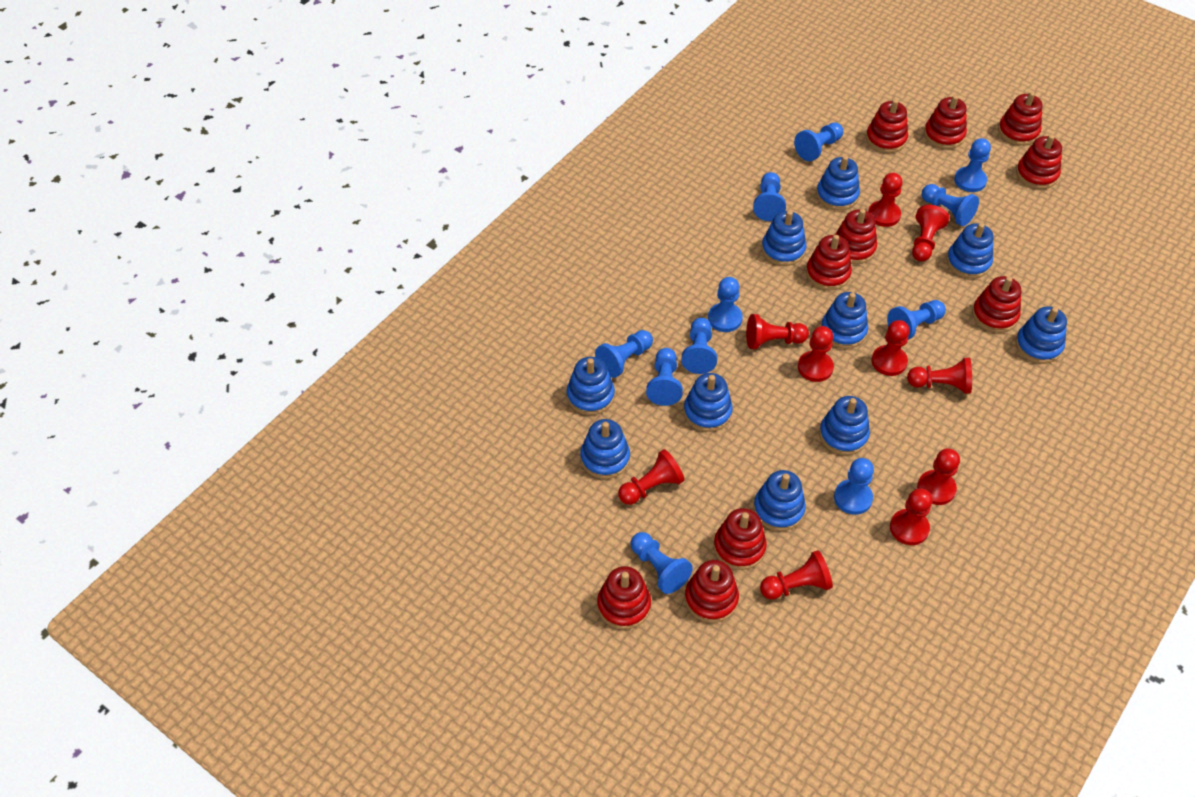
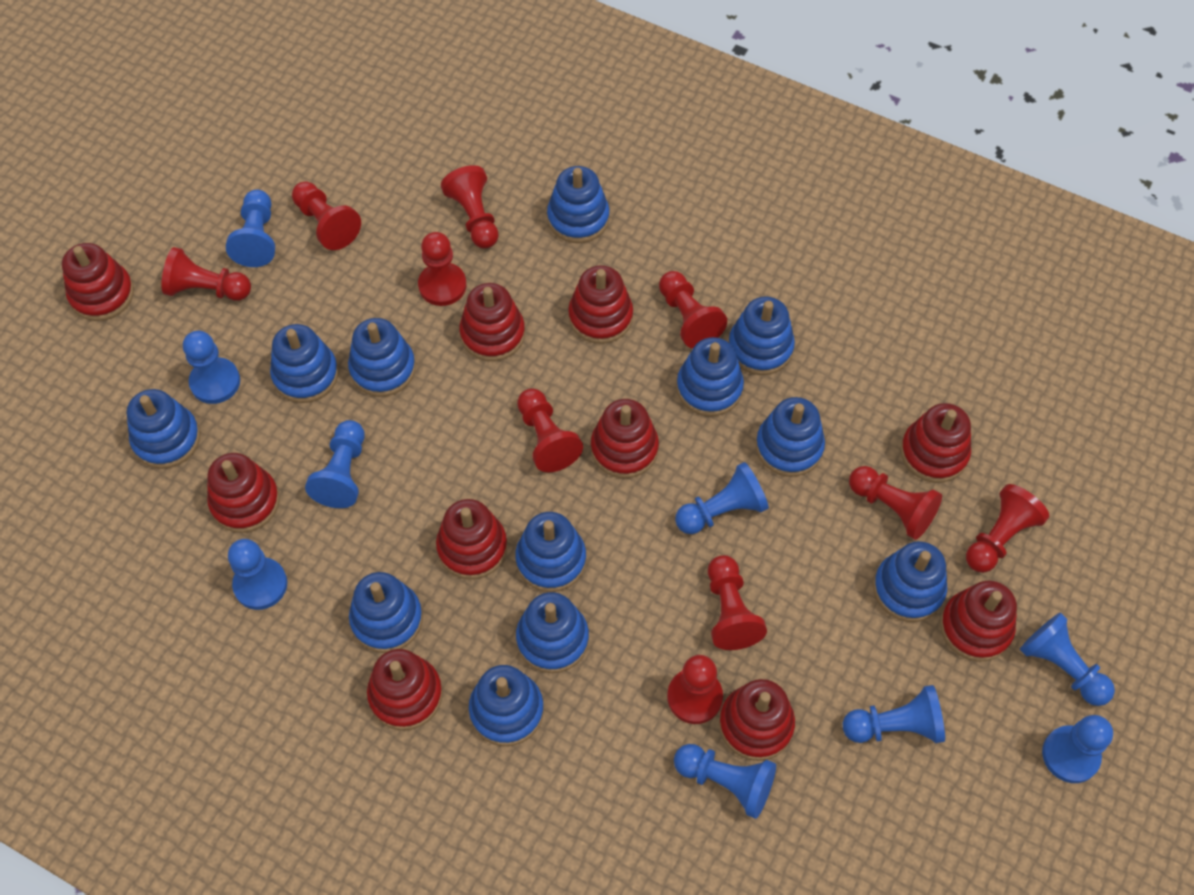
blue pawn: 11 -> 9
blue stacking toy: 10 -> 12

